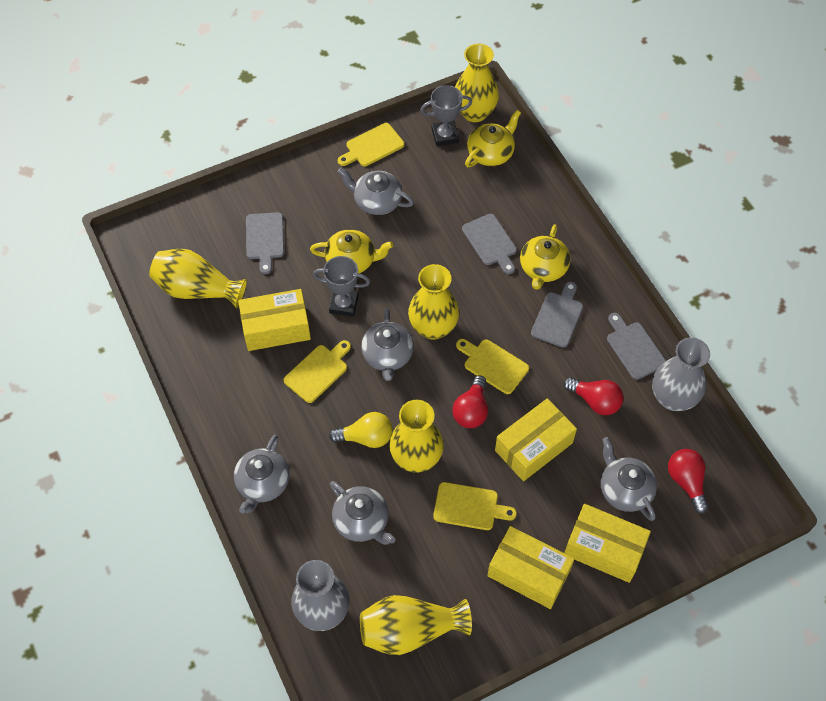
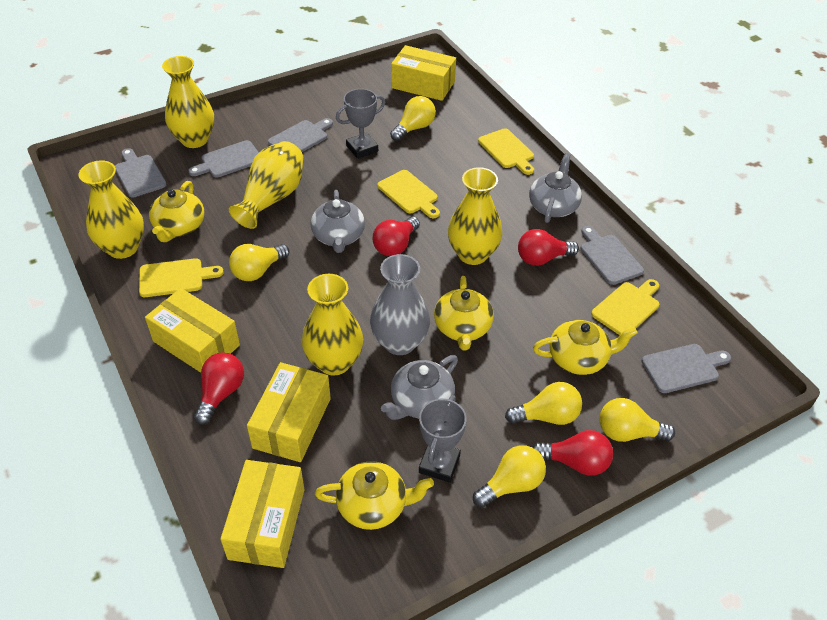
grey cutting board: 4 -> 5
grey teapot: 5 -> 3
grey vase: 2 -> 1
red light bulb: 3 -> 4
yellow light bulb: 1 -> 5
yellow teapot: 3 -> 4

